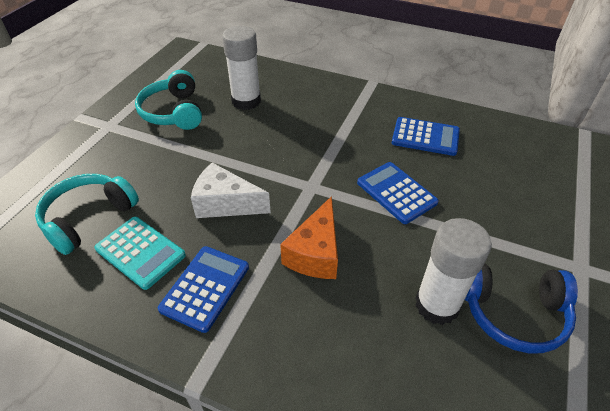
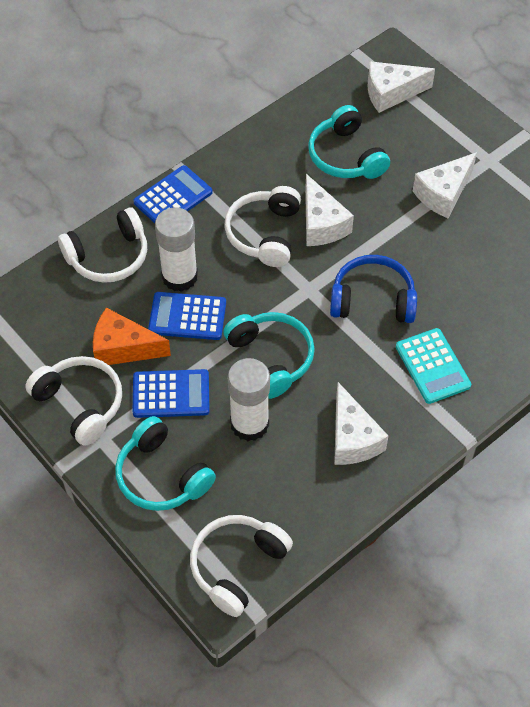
turquoise headphones: 2 -> 3
white cheese: 1 -> 4
white headphones: 0 -> 4

